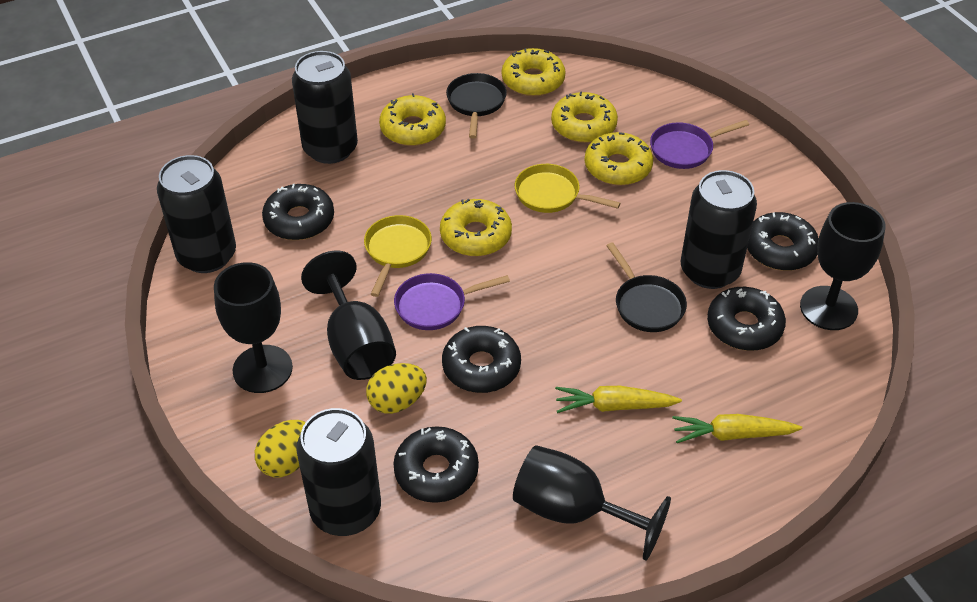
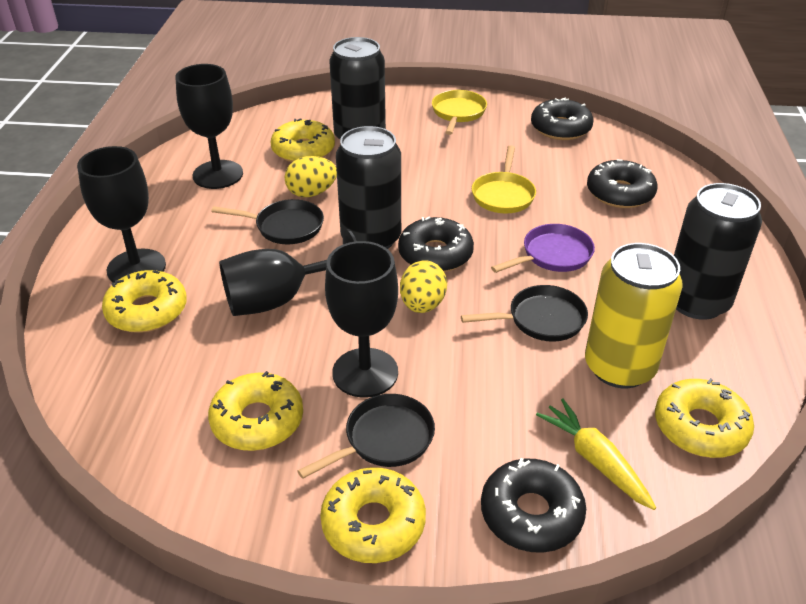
black can: 4 -> 3
black donut: 5 -> 4
black pan: 2 -> 3
purple pan: 2 -> 1
yellow can: 0 -> 1
yellow carrot: 2 -> 1

